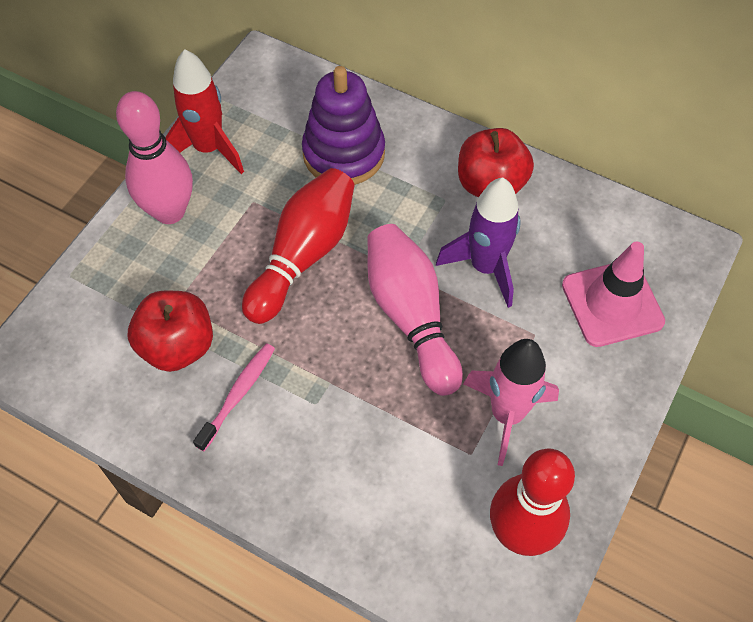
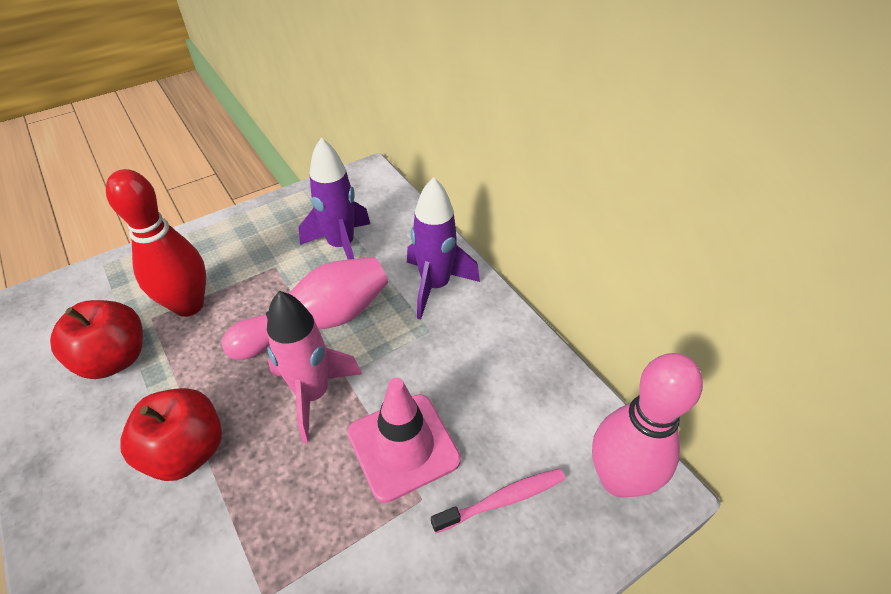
purple rocket: 1 -> 2
purple stacking toy: 1 -> 0
red bowling pin: 2 -> 1
red rocket: 1 -> 0

